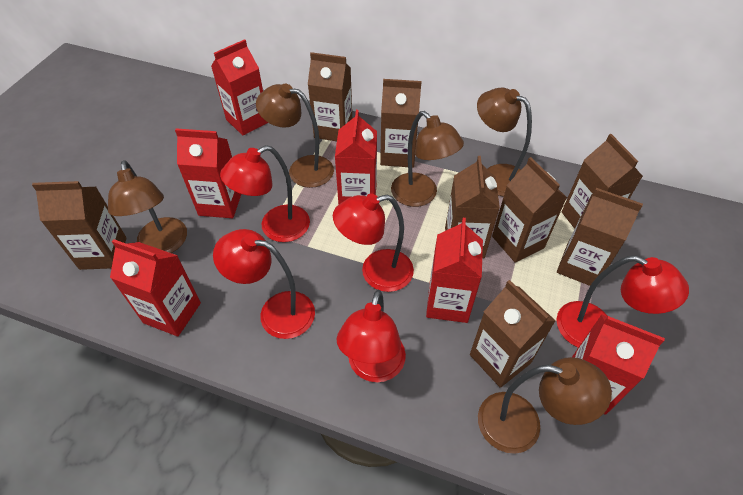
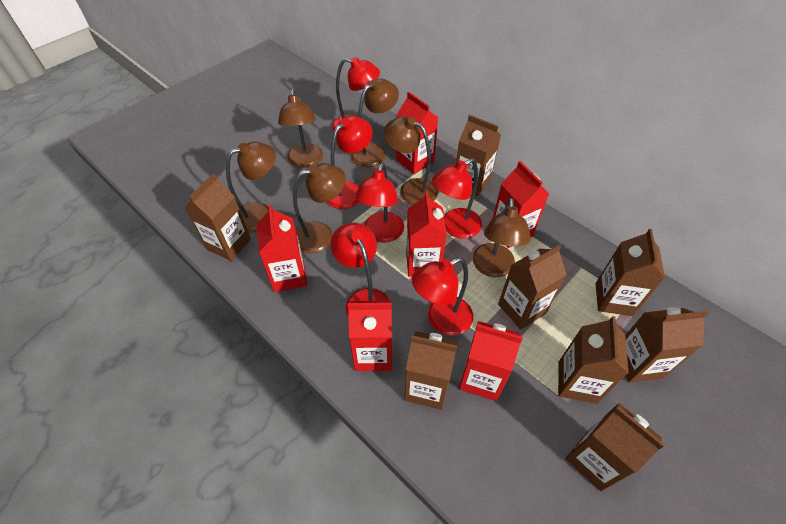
brown lamp: 5 -> 6
red lamp: 5 -> 6

